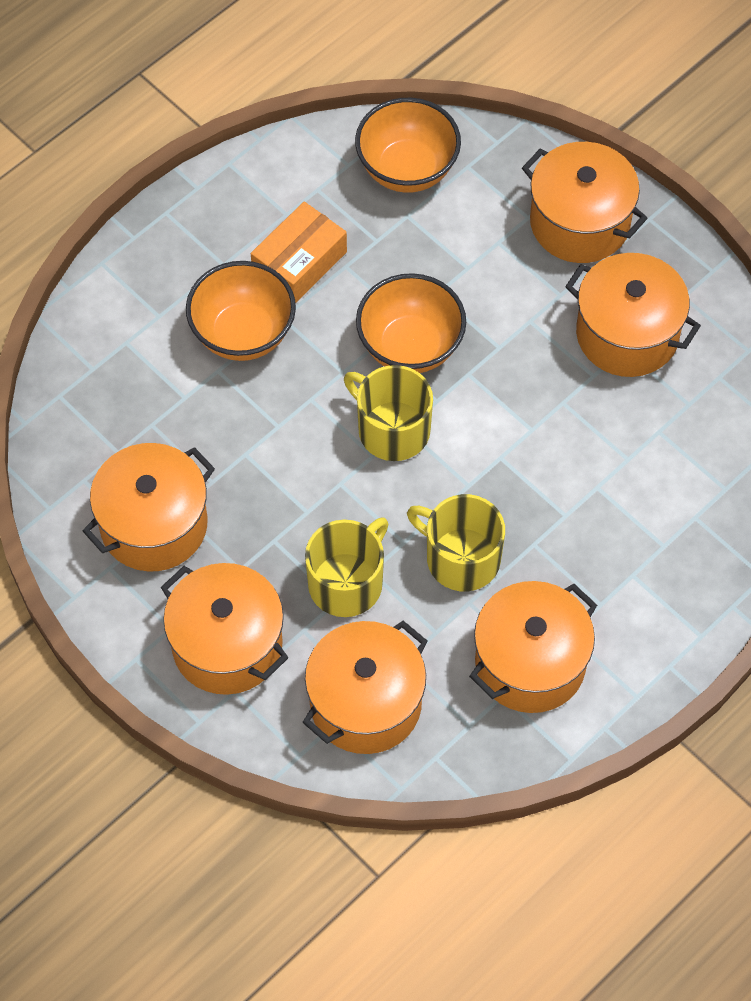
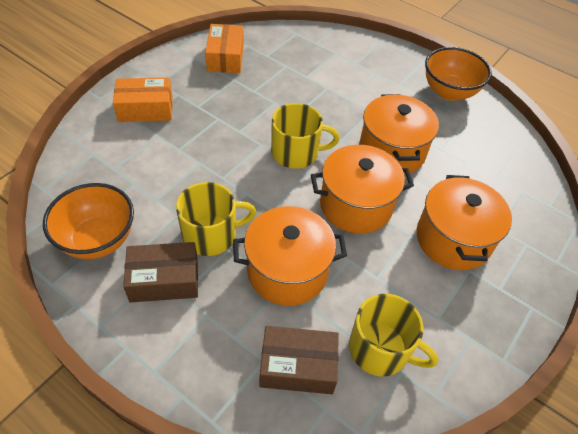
brown box: 0 -> 2
orange bowl: 3 -> 2
orange box: 1 -> 2
orange pot: 6 -> 4

